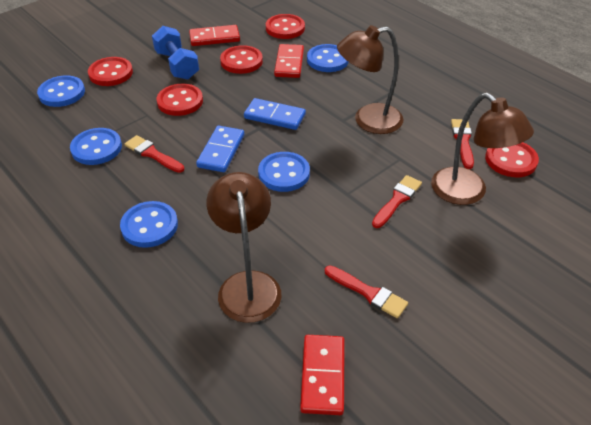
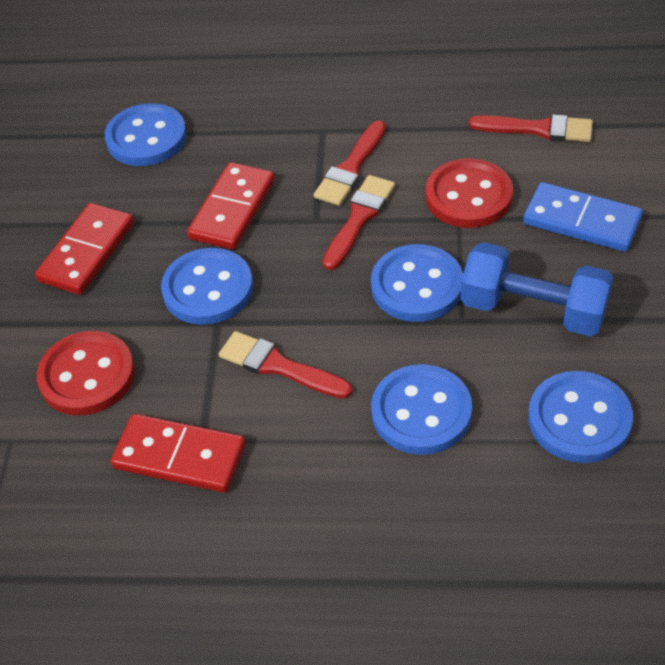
blue domino: 2 -> 1
brown lamp: 3 -> 0
red button: 5 -> 2

